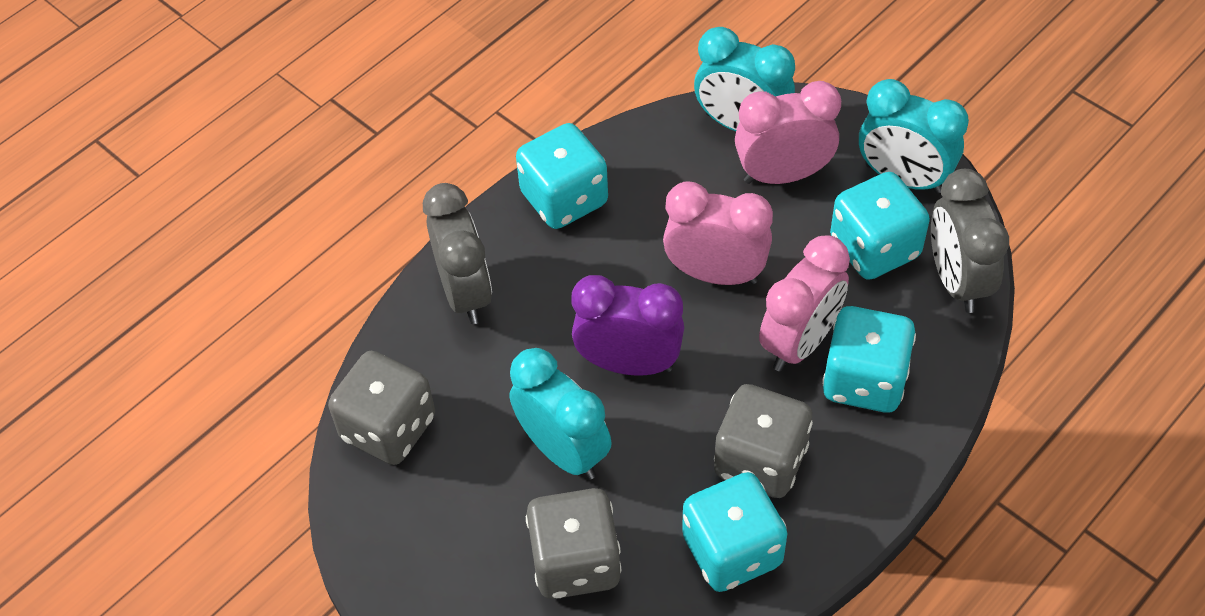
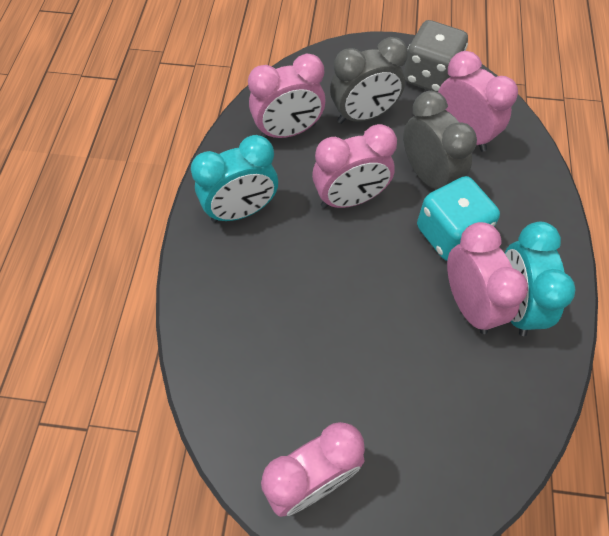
grey dice: 3 -> 1
pink clock: 3 -> 5
purple clock: 1 -> 0
turquoise clock: 3 -> 2
turquoise dice: 4 -> 1

